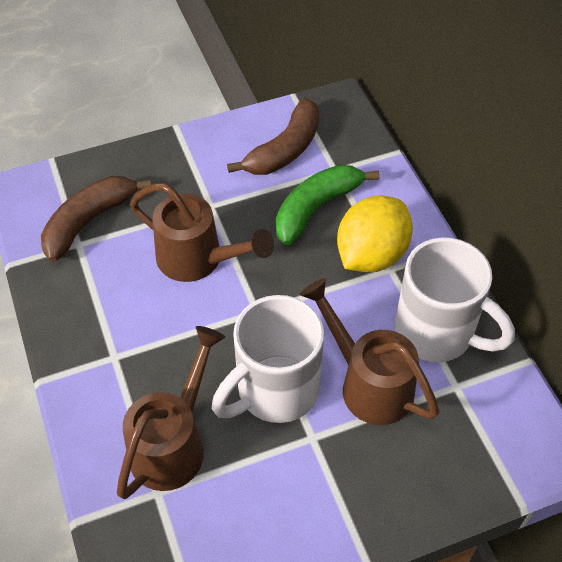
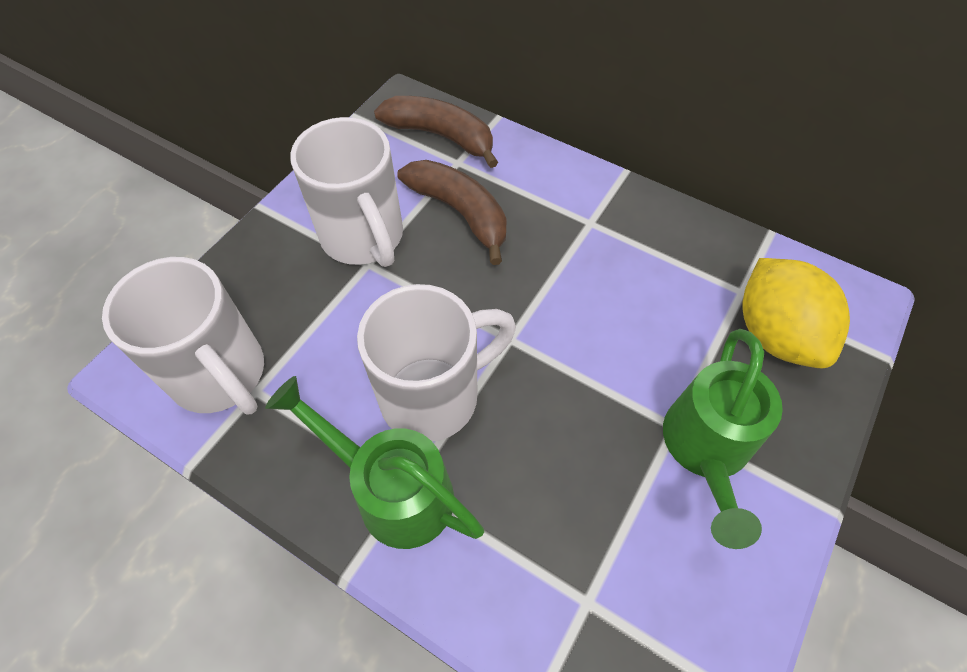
brown watering can: 3 -> 0
green banana: 1 -> 0
green watering can: 0 -> 2
white mug: 2 -> 3

